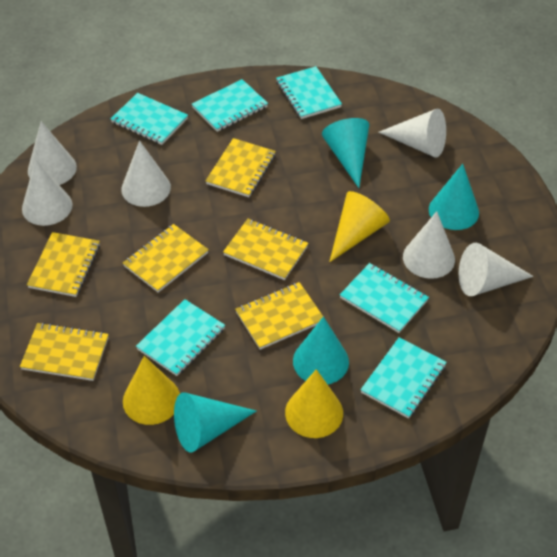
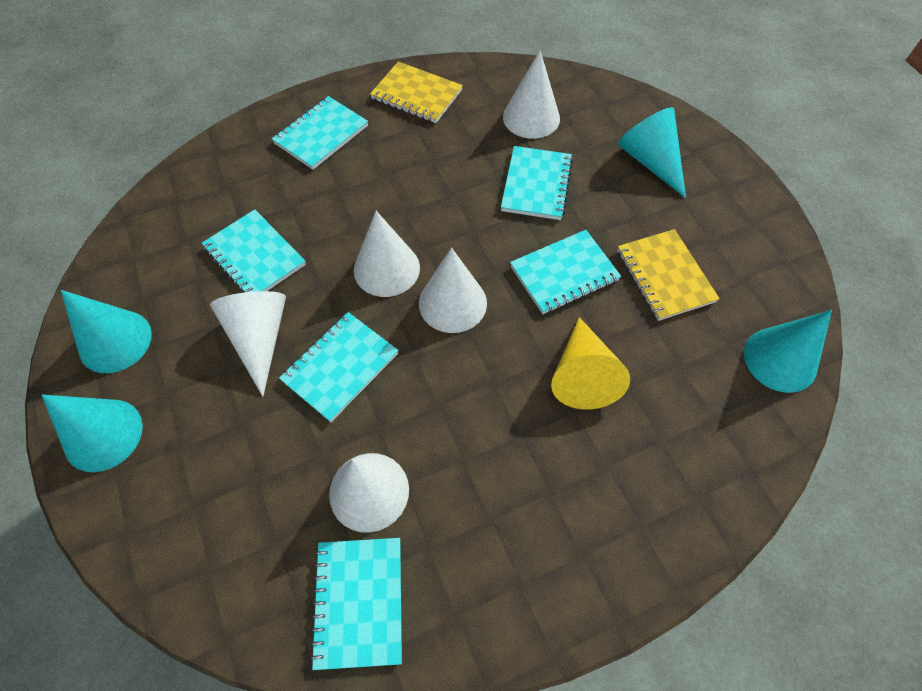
white cone: 6 -> 5
yellow cone: 3 -> 1
yellow notebook: 6 -> 2

